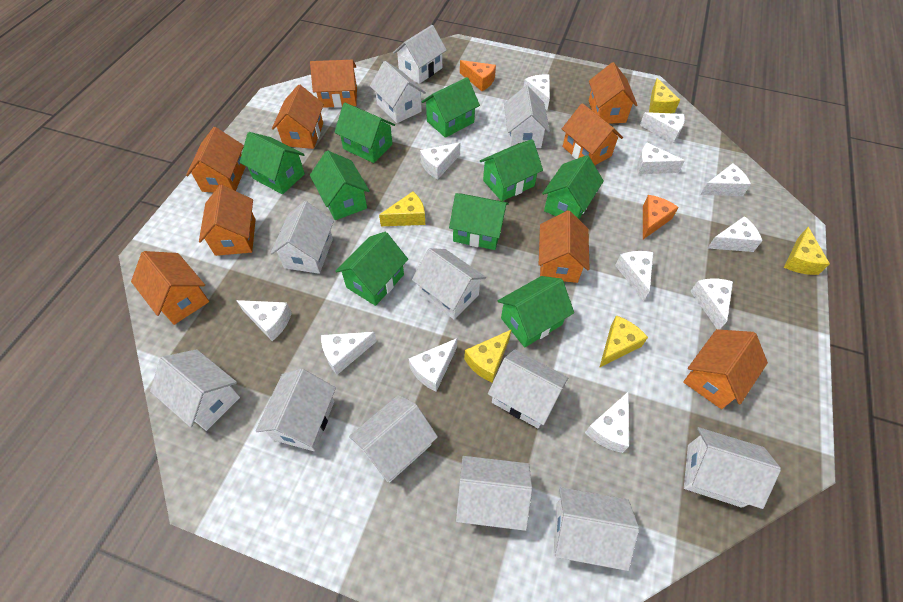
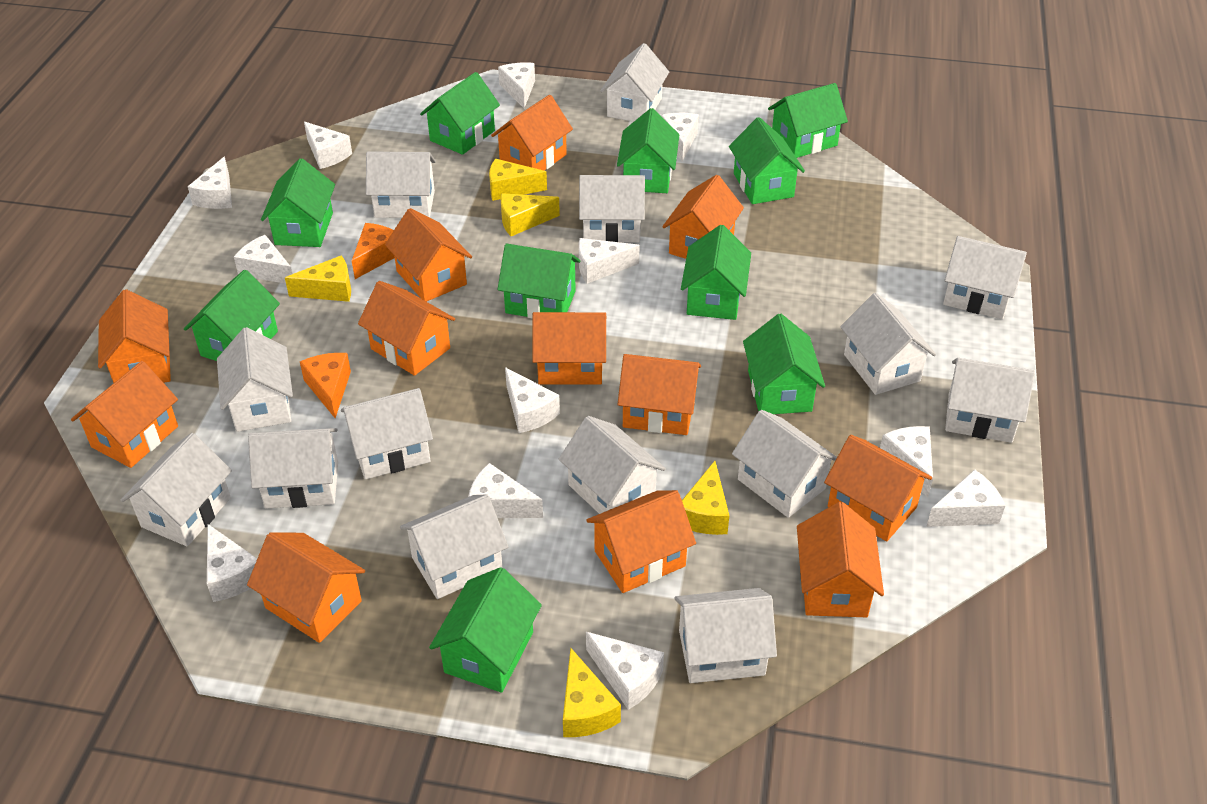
green house: 9 -> 10
orange house: 9 -> 12
white house: 12 -> 14

